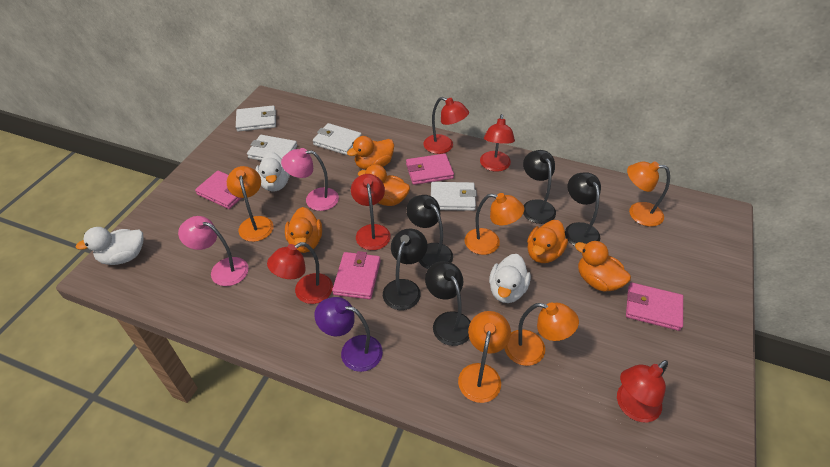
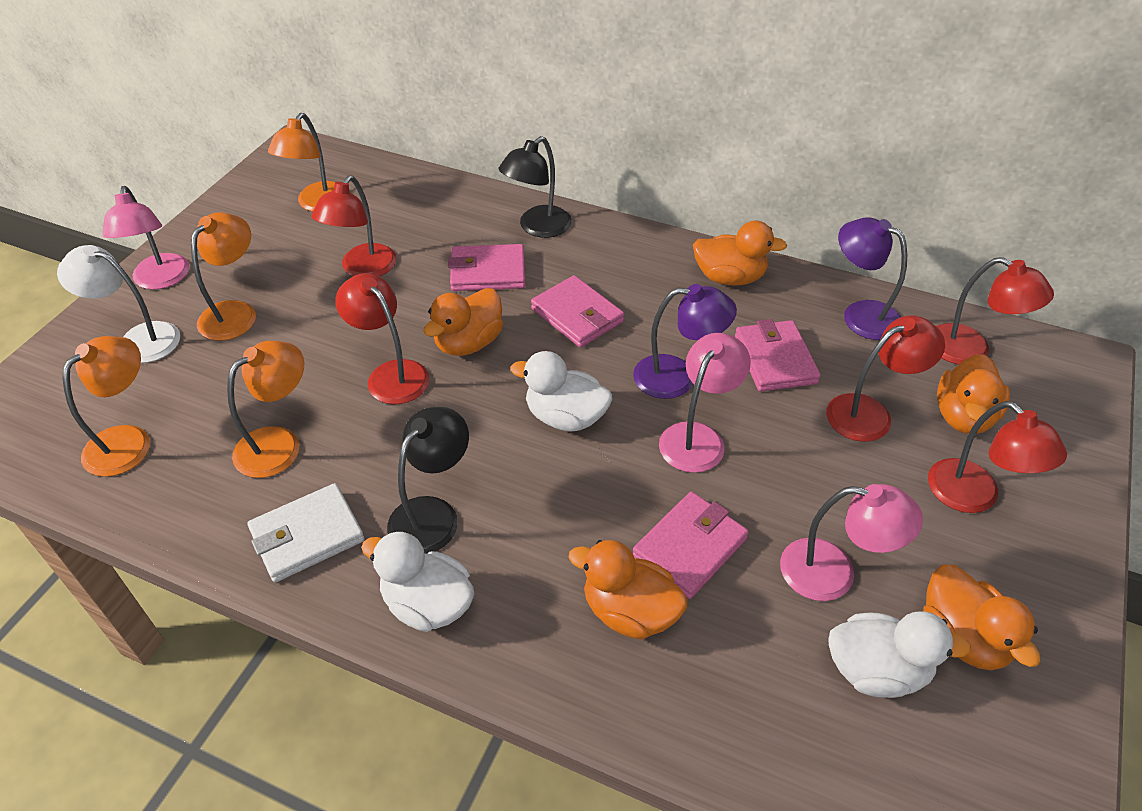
black lamp: 5 -> 2
orange lamp: 5 -> 4
pink lamp: 2 -> 3
purple lamp: 1 -> 2
white lamp: 0 -> 1
white wallet: 4 -> 1

